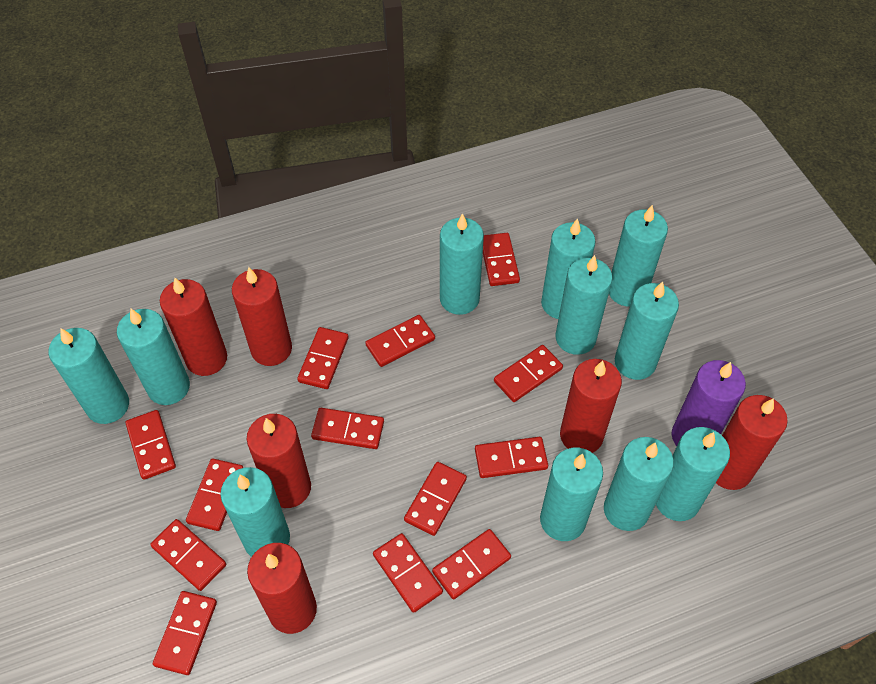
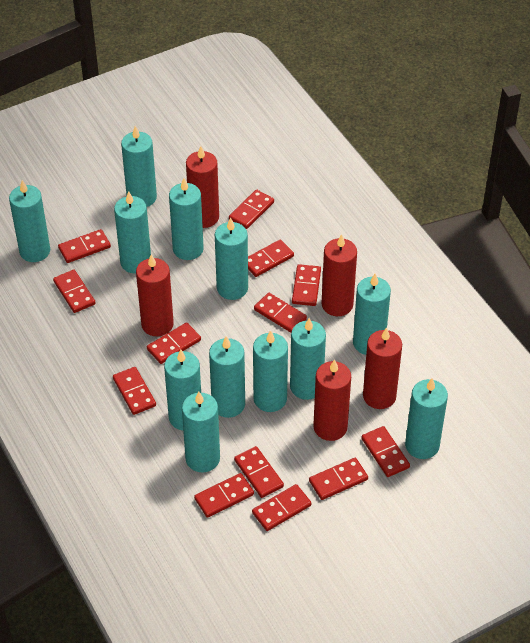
purple candle: 1 -> 0
red candle: 6 -> 5
turquoise candle: 11 -> 12

